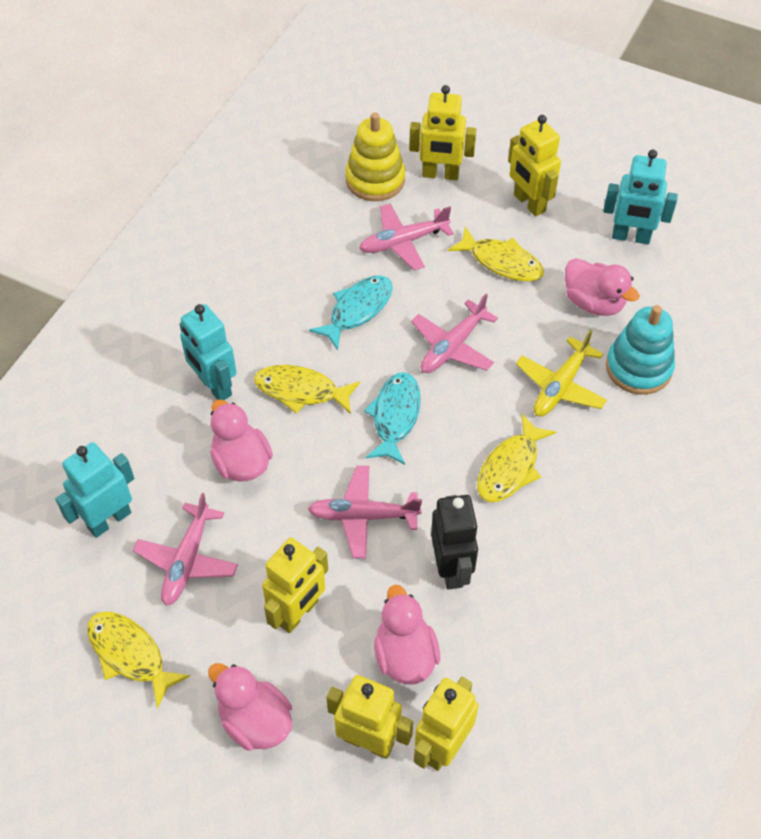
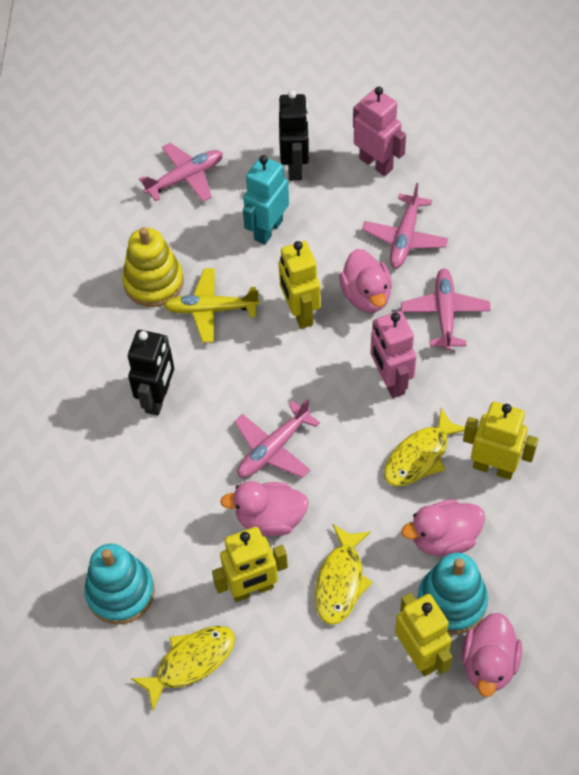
black robot: 1 -> 2
pink robot: 0 -> 2
turquoise fish: 2 -> 0
turquoise robot: 3 -> 1
turquoise stacking toy: 1 -> 2
yellow fish: 4 -> 3
yellow robot: 5 -> 4

